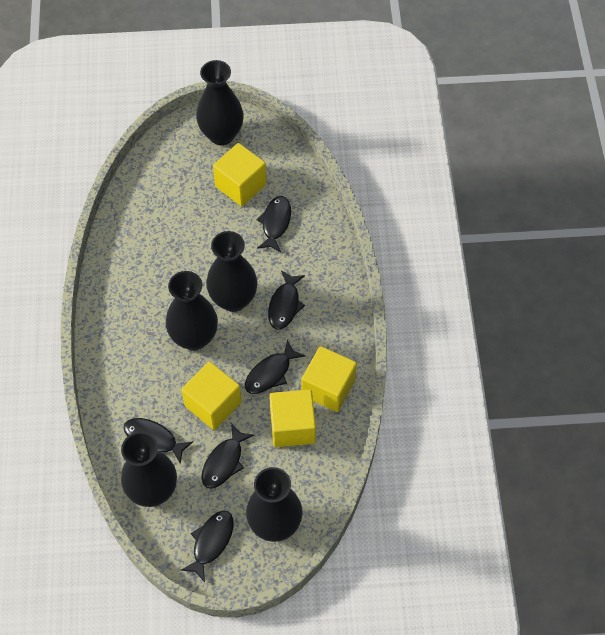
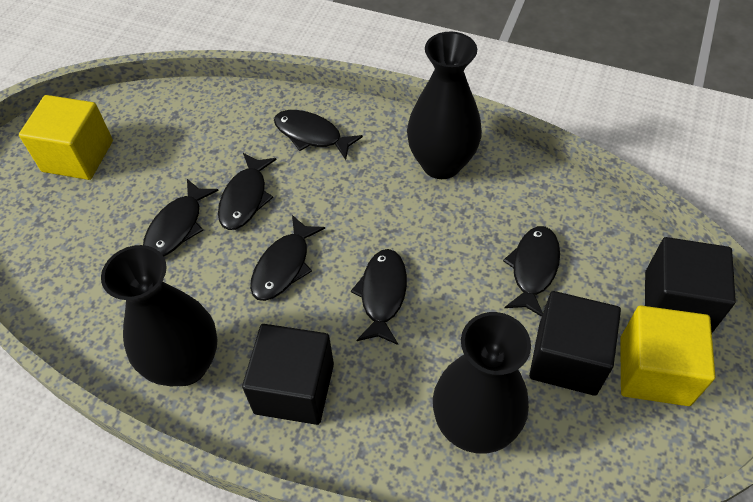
black cube: 0 -> 3
black vase: 5 -> 3
yellow cube: 4 -> 2

